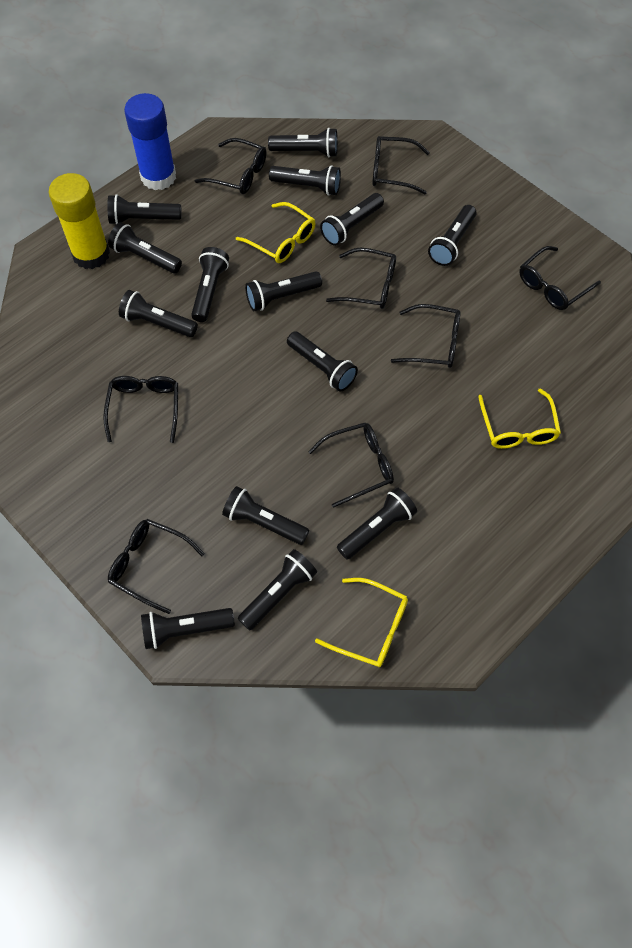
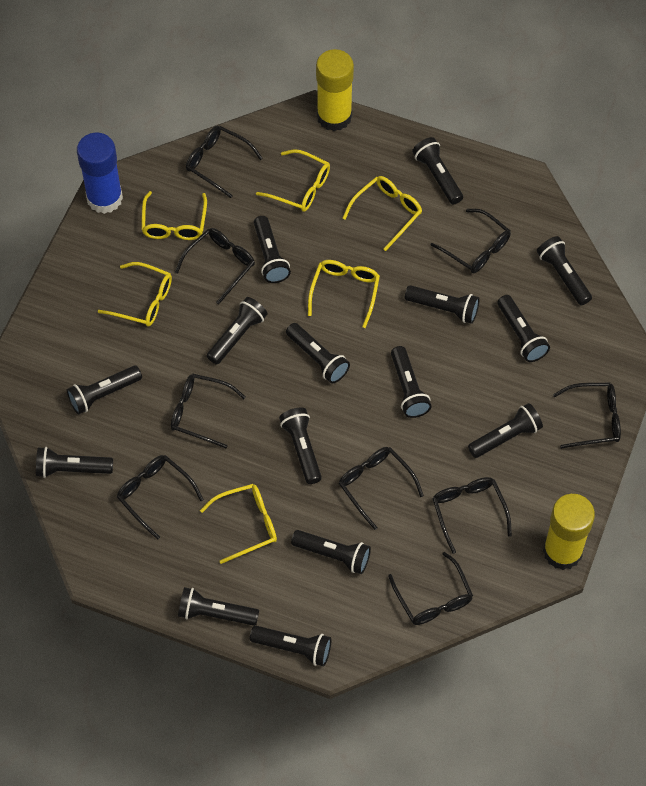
black flashlight: 14 -> 15
black glasses: 8 -> 9
yellow glasses: 3 -> 6
yellow glue stick: 1 -> 2

